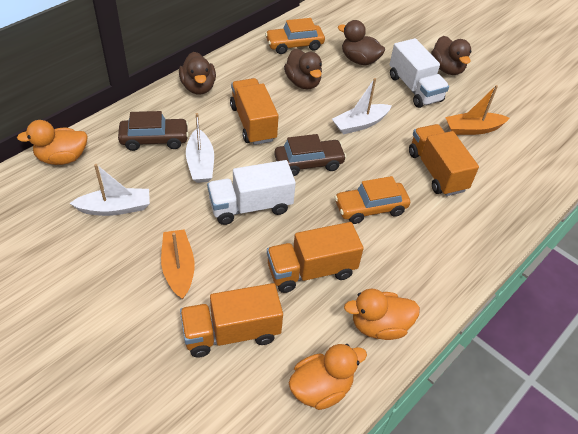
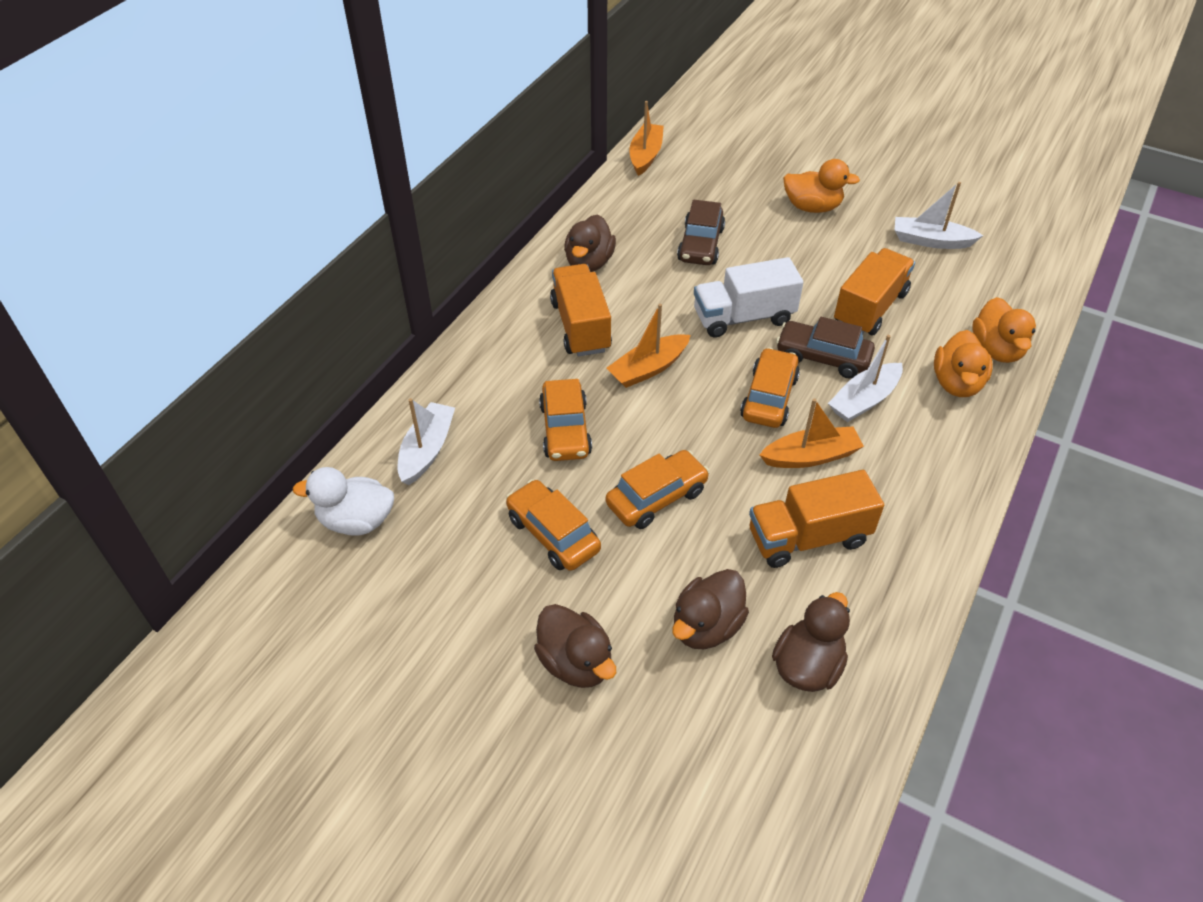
orange boat: 2 -> 3
orange car: 2 -> 4
orange truck: 4 -> 3
white duck: 0 -> 1
white truck: 2 -> 1

